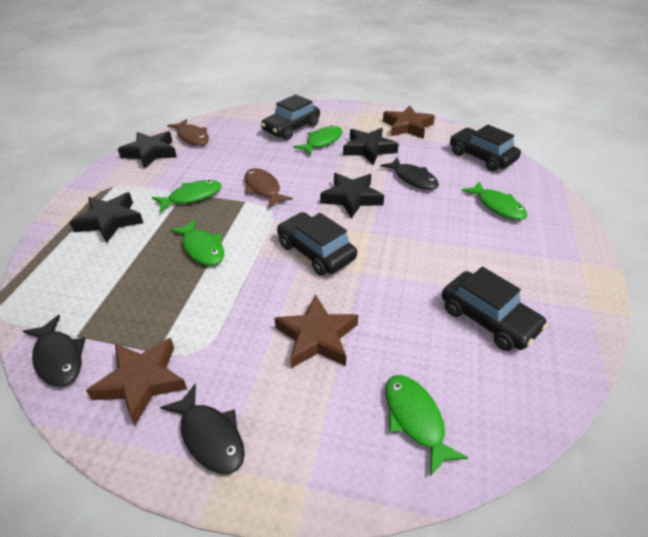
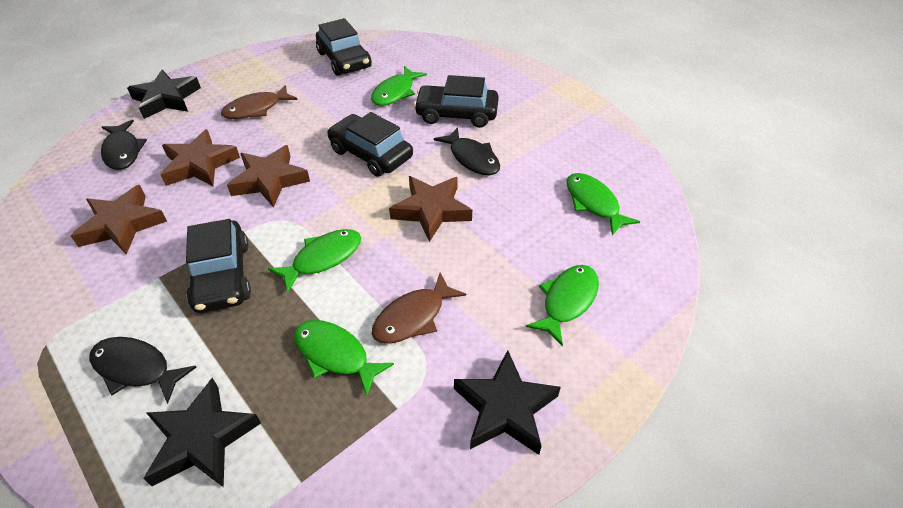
black star: 4 -> 3
brown star: 3 -> 4

